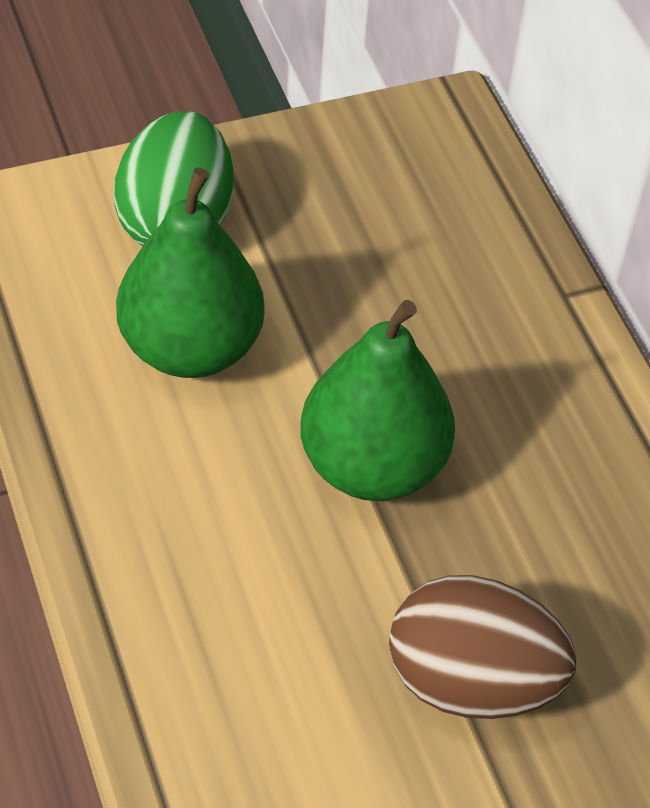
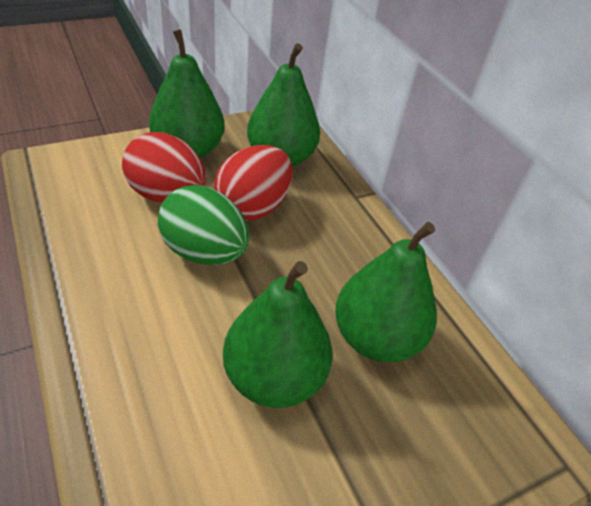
brown egg: 1 -> 0
green pear: 2 -> 4
red egg: 0 -> 2

